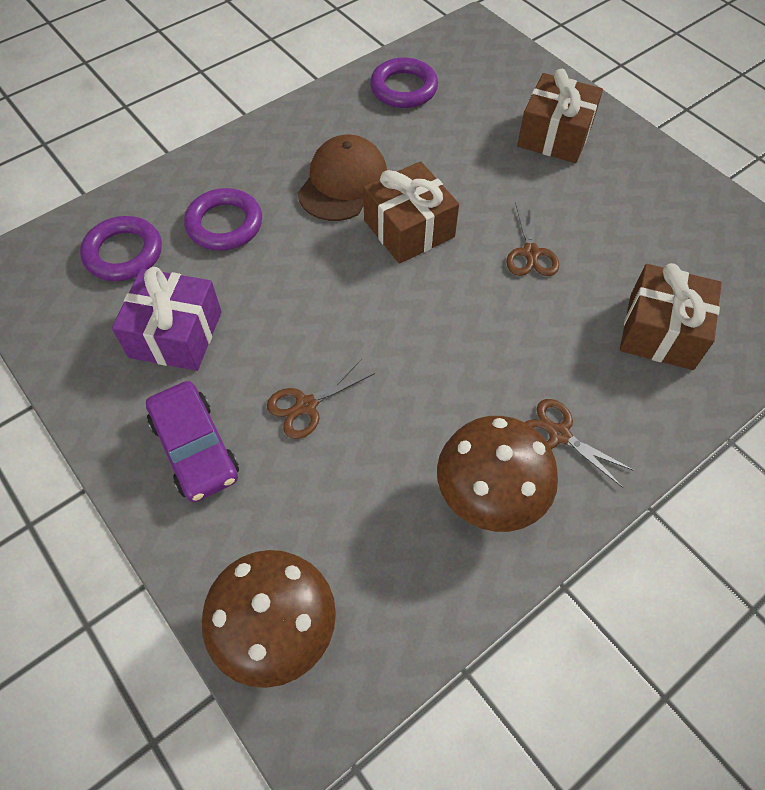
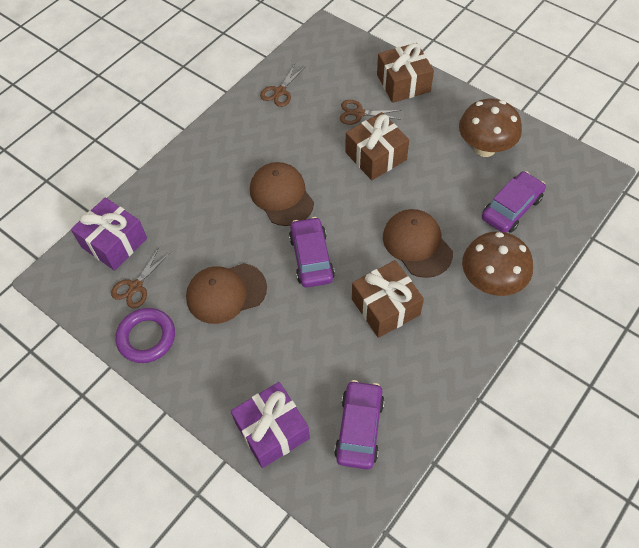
brown cap: 1 -> 3
purple car: 1 -> 3
purple gift: 1 -> 2
purple ring: 3 -> 1

